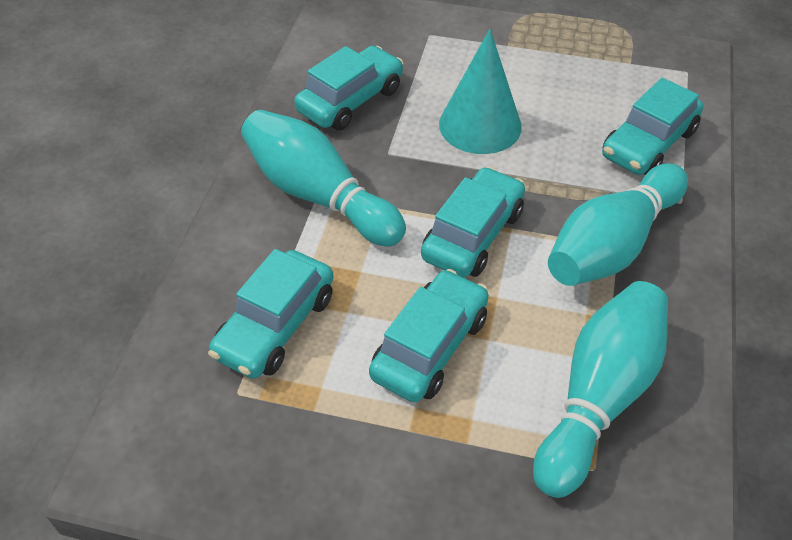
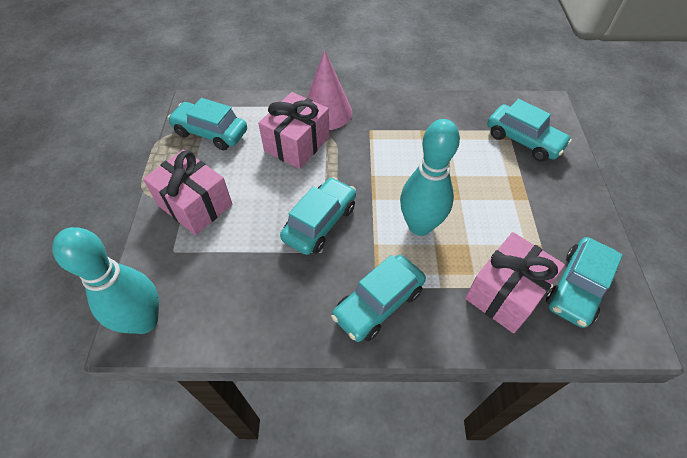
pink cone: 0 -> 1
pink gift: 0 -> 3
turquoise bowling pin: 3 -> 2
turquoise cone: 1 -> 0

